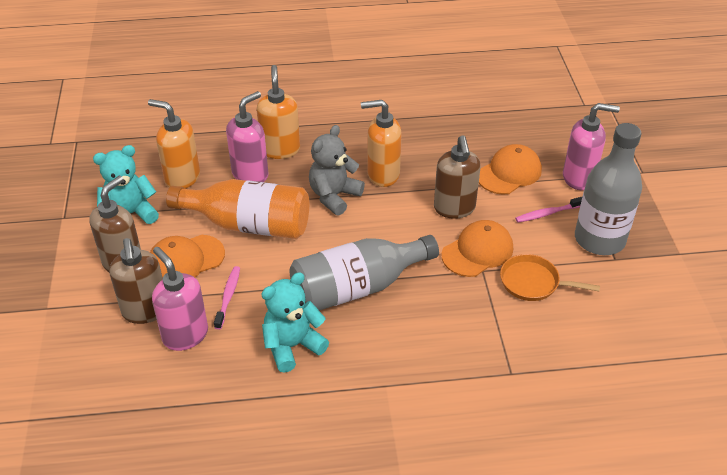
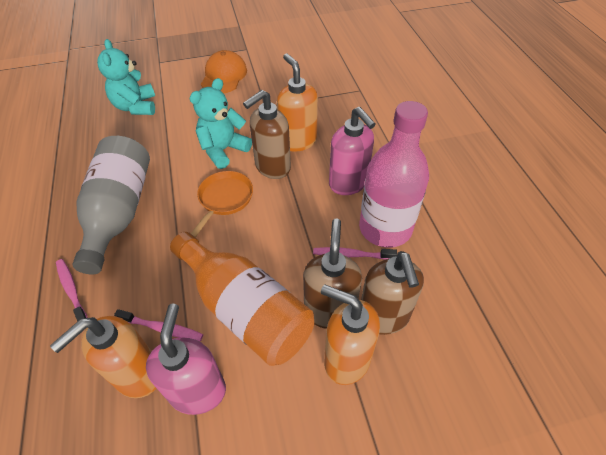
grey bottle: 2 -> 1
grey teddy bear: 1 -> 0
orange cap: 3 -> 1
pink bottle: 0 -> 1
pink soap dispenser: 3 -> 2
pink toothbrush: 2 -> 3

